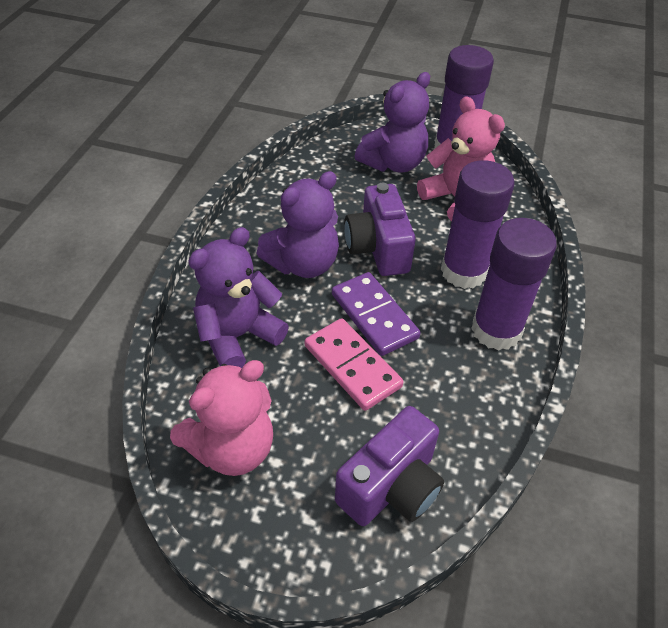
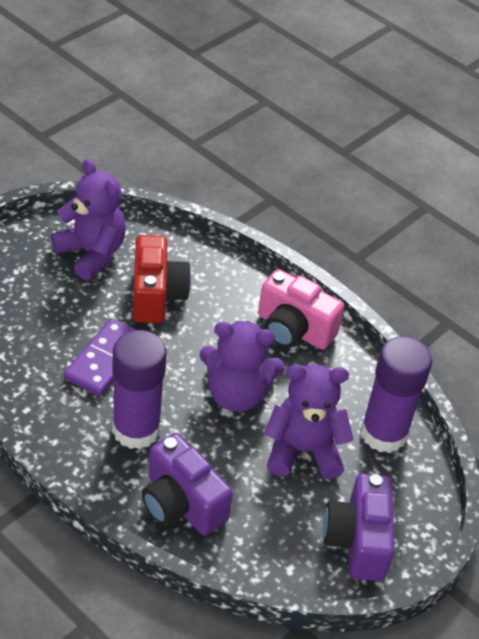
pink camera: 0 -> 1
pink domino: 1 -> 0
pink teddy bear: 2 -> 0
purple glue stick: 3 -> 2
red camera: 0 -> 1

